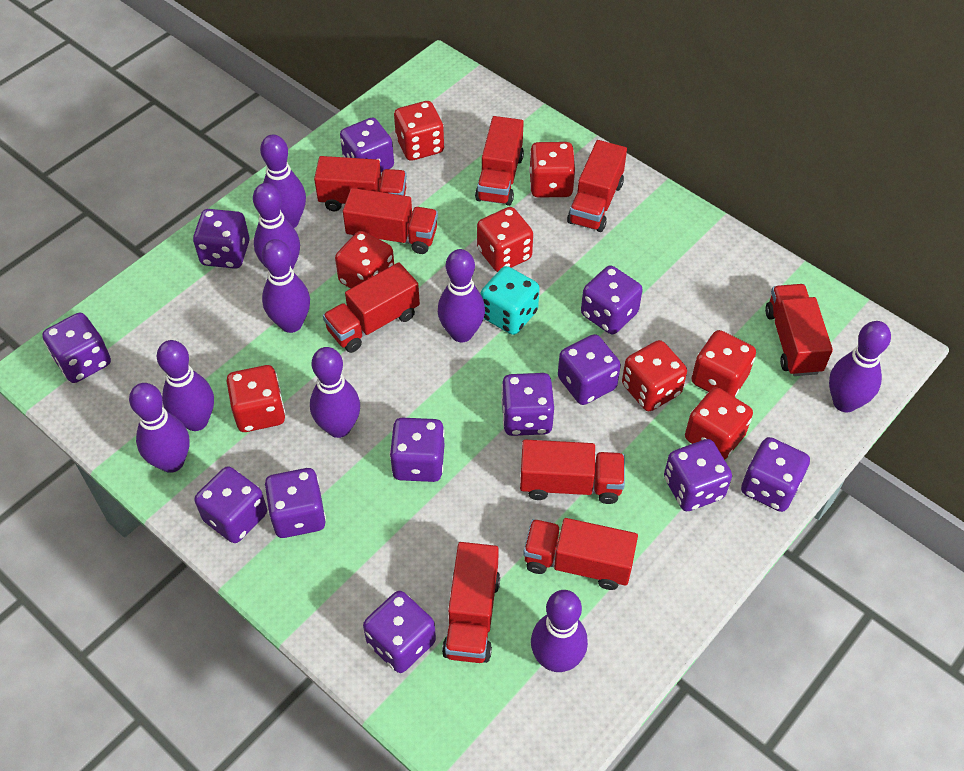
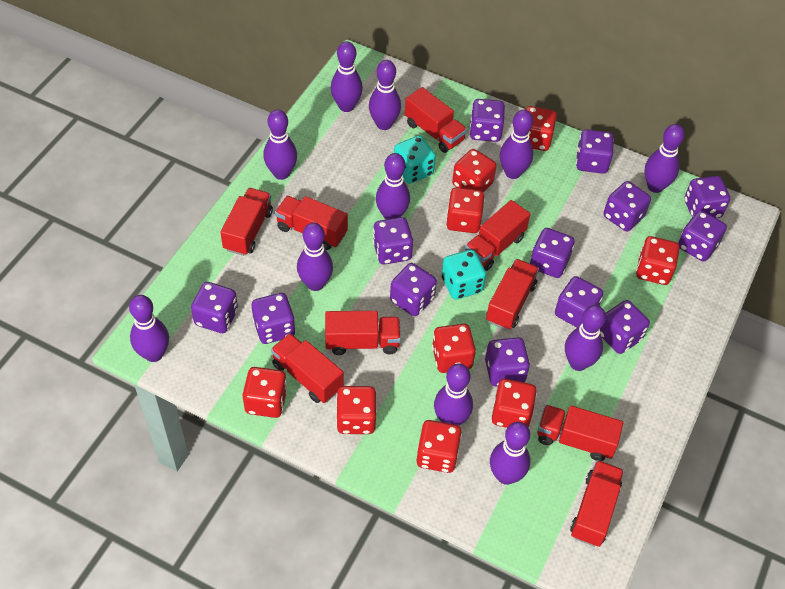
purple bowling pin: 9 -> 11
purple dice: 12 -> 13
red dice: 8 -> 9
turquoise dice: 1 -> 2

